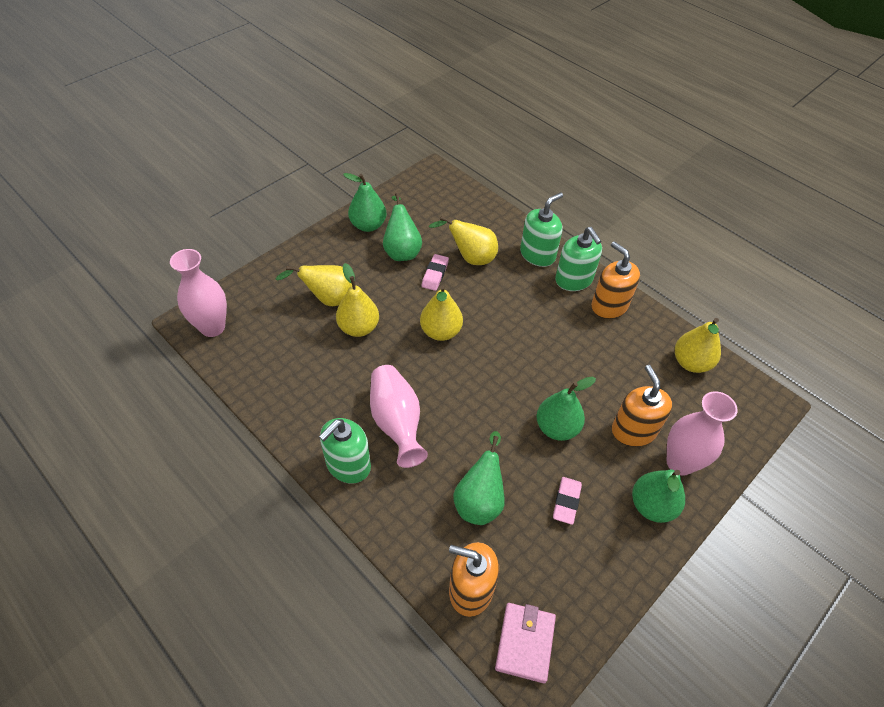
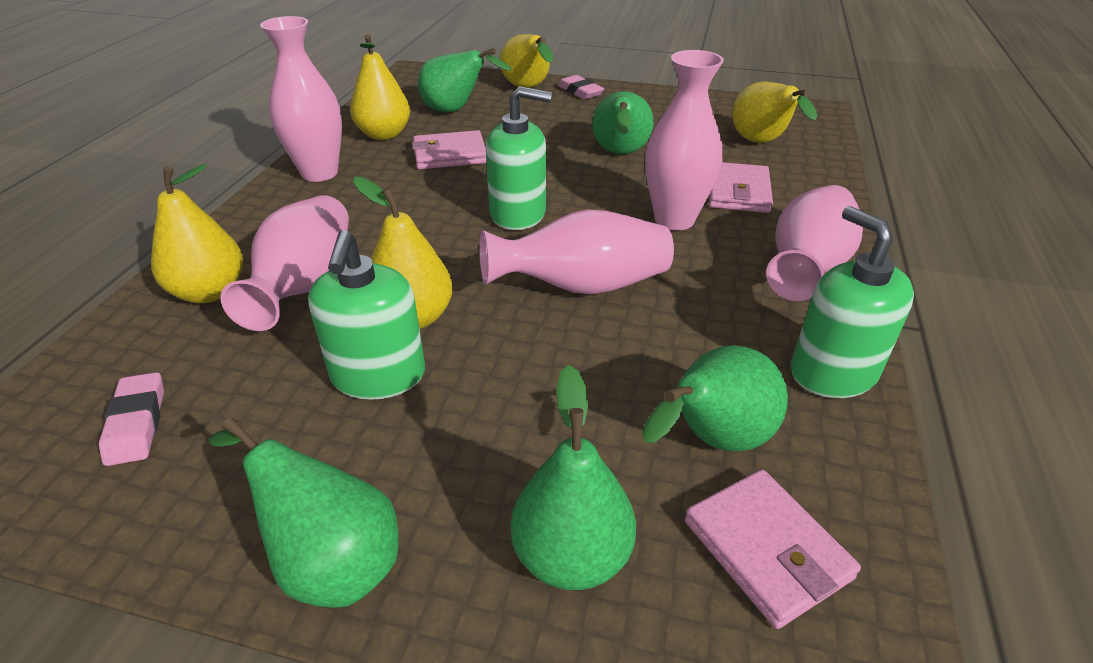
orange soap dispenser: 3 -> 0
pink vase: 3 -> 5
pink wallet: 1 -> 3

